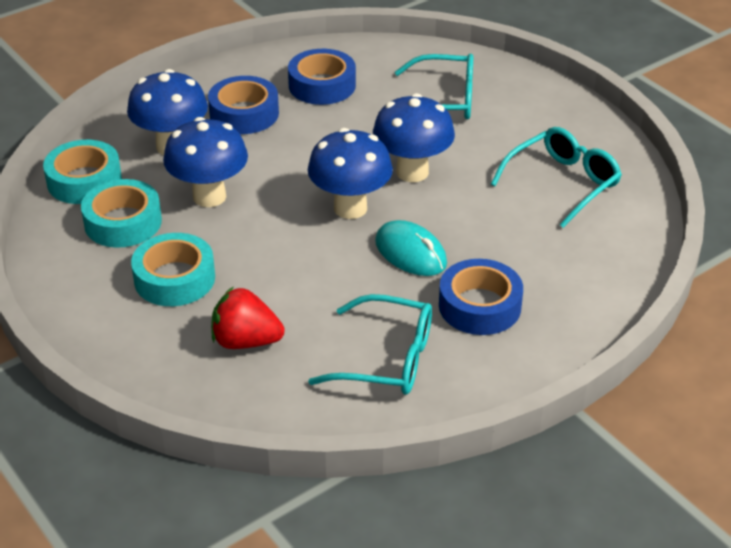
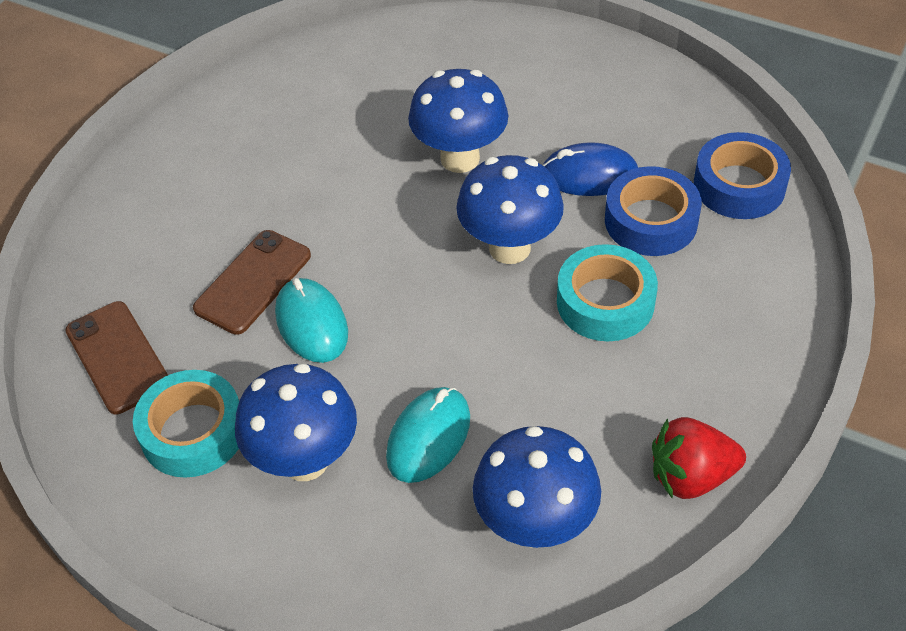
blue mouse: 0 -> 1
blue tape: 3 -> 2
brown phone: 0 -> 2
turquoise glasses: 3 -> 0
turquoise mouse: 1 -> 2
turquoise tape: 3 -> 2

